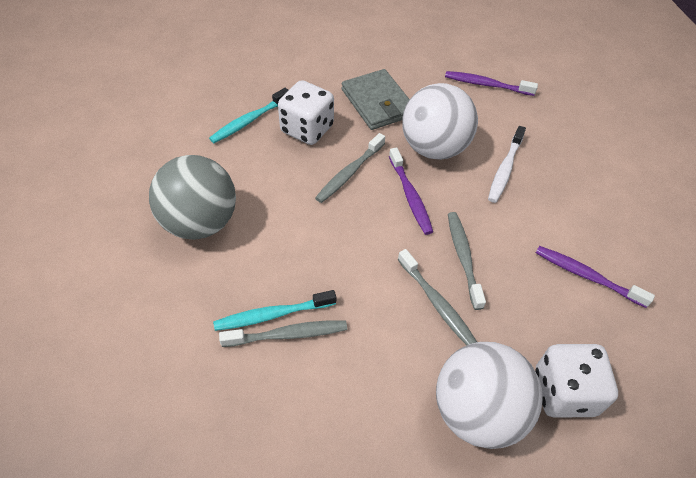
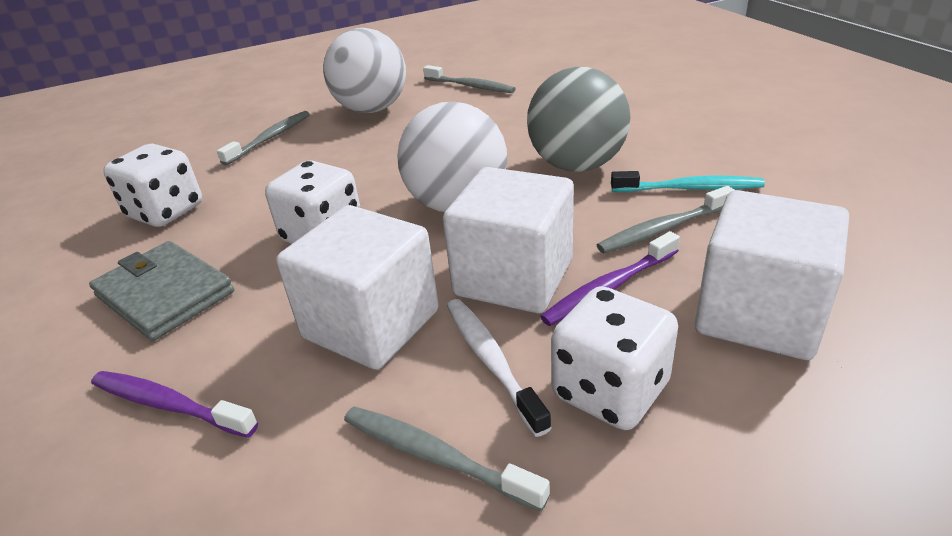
purple toothbrush: 3 -> 2
turquoise toothbrush: 2 -> 1
white cube: 0 -> 3
white dice: 2 -> 3

